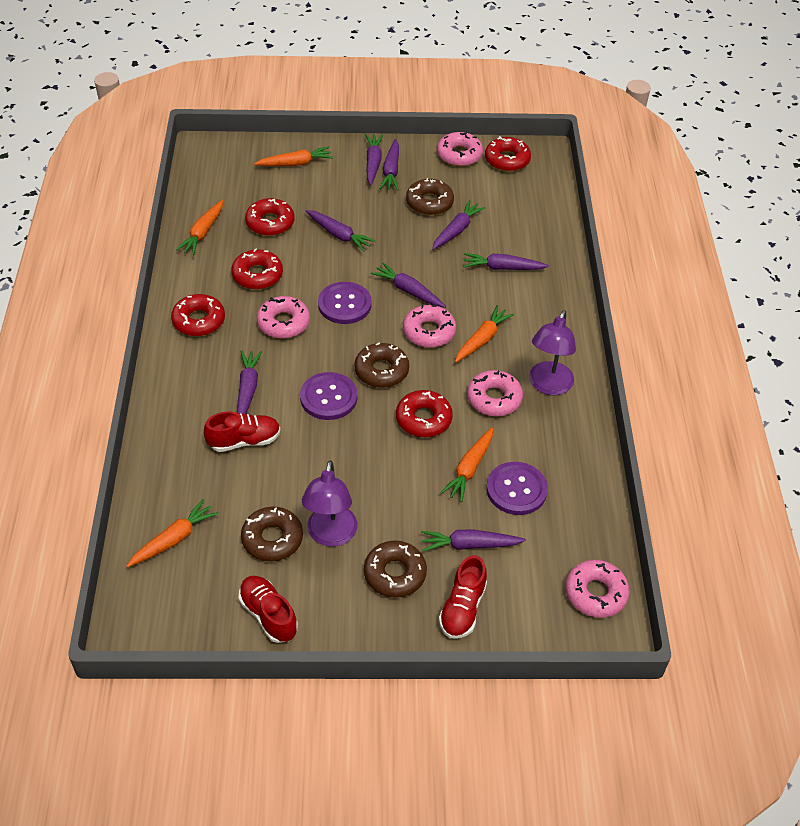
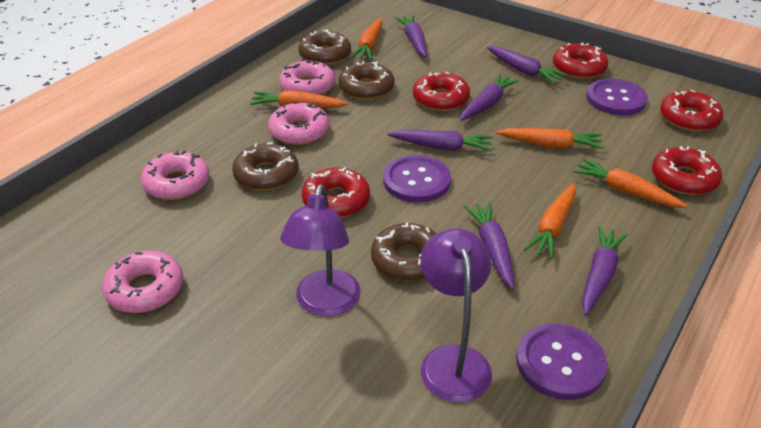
pink donut: 5 -> 4
purple carrot: 8 -> 6
red shoe: 3 -> 0

